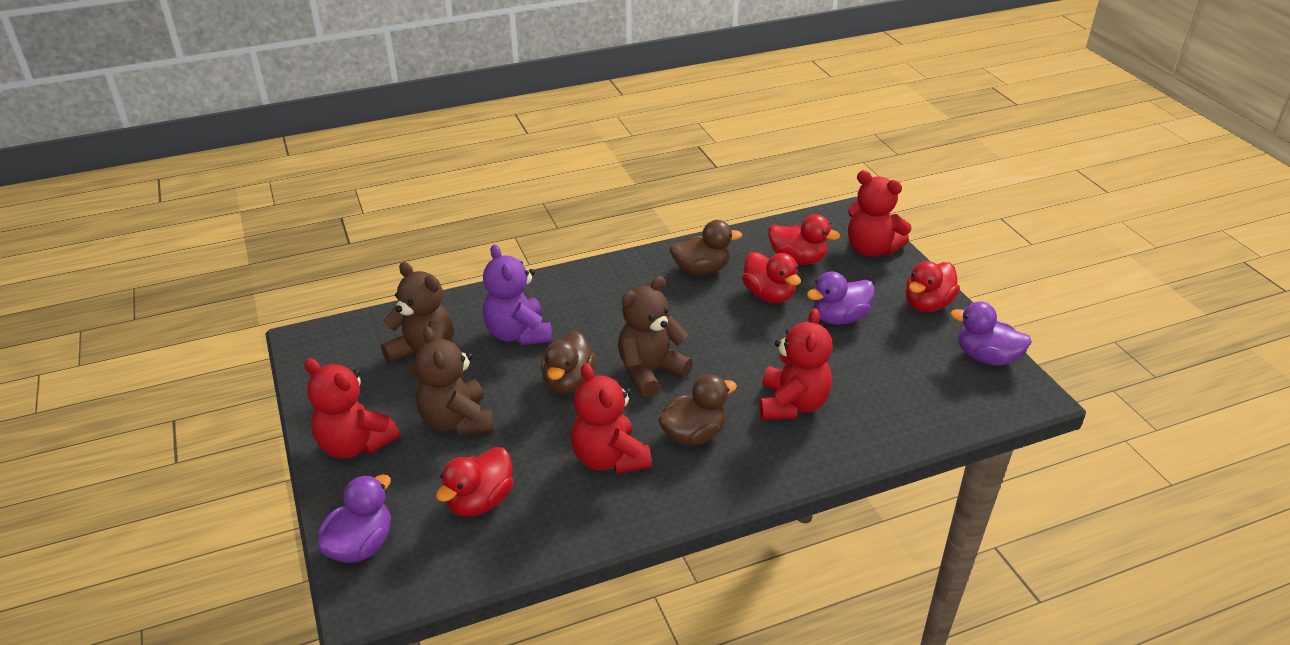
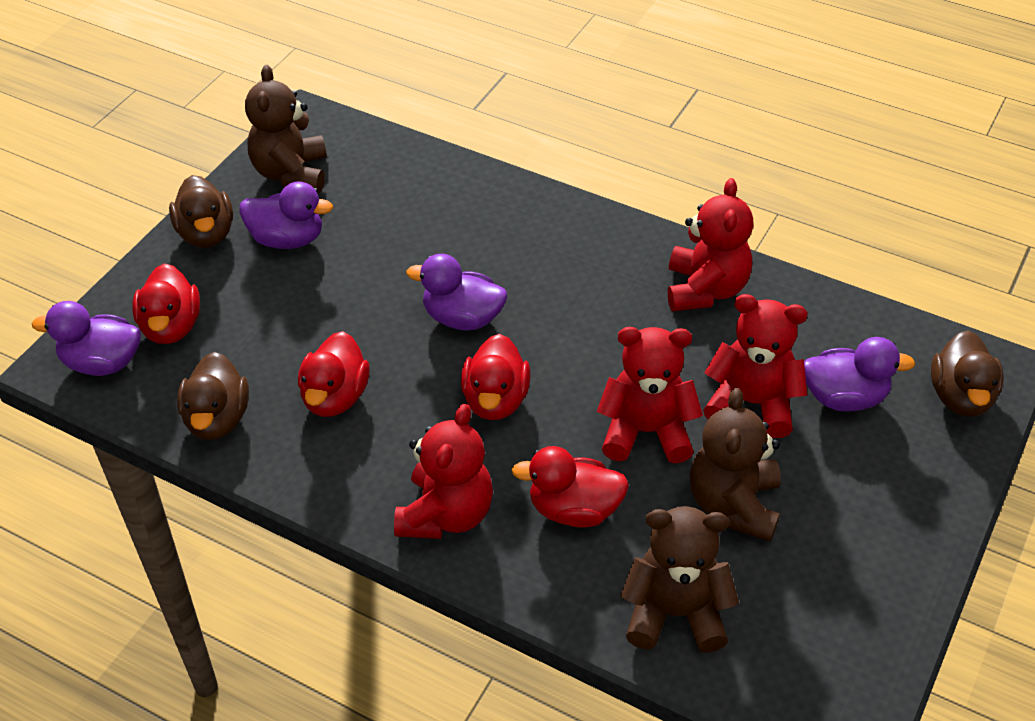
purple duck: 3 -> 4
purple teddy bear: 1 -> 0

